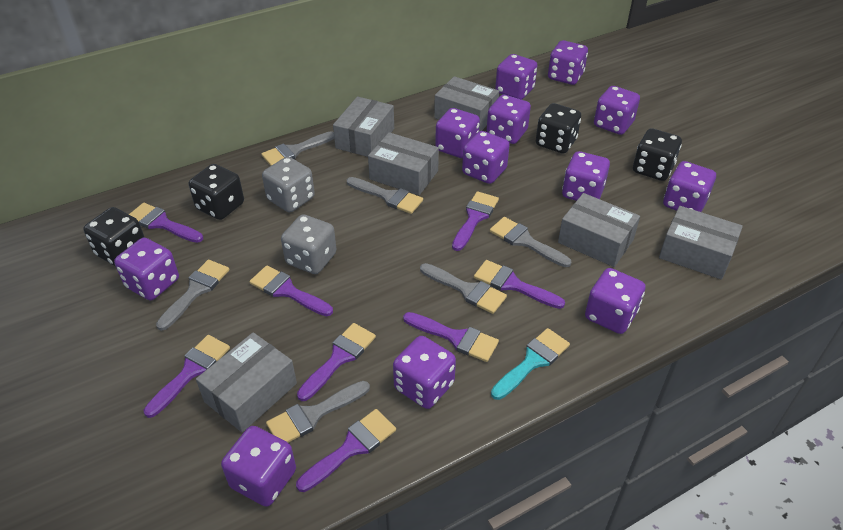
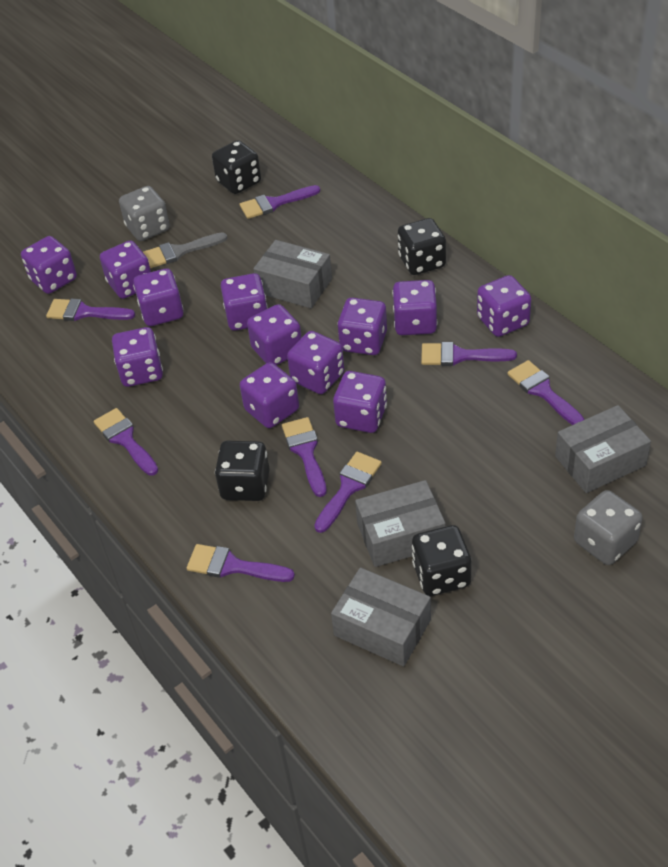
grey box: 6 -> 4
grey brush: 6 -> 1
turquoise brush: 1 -> 0

